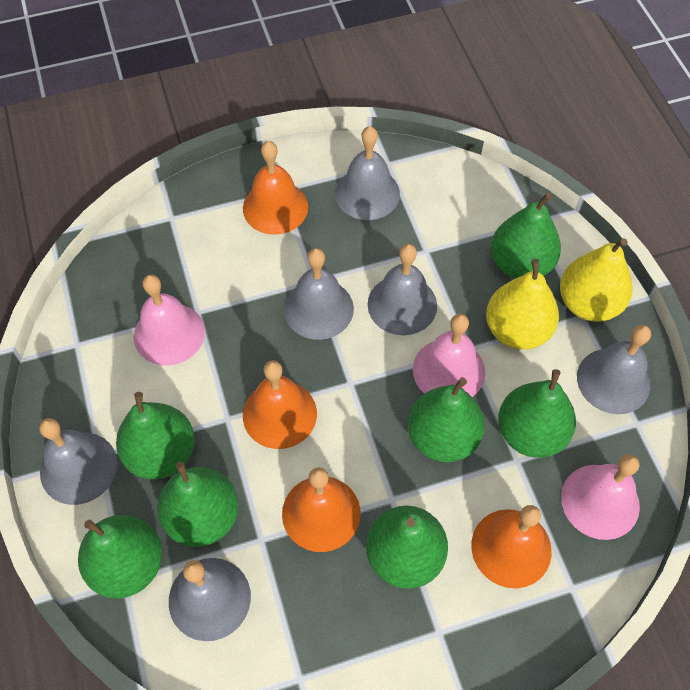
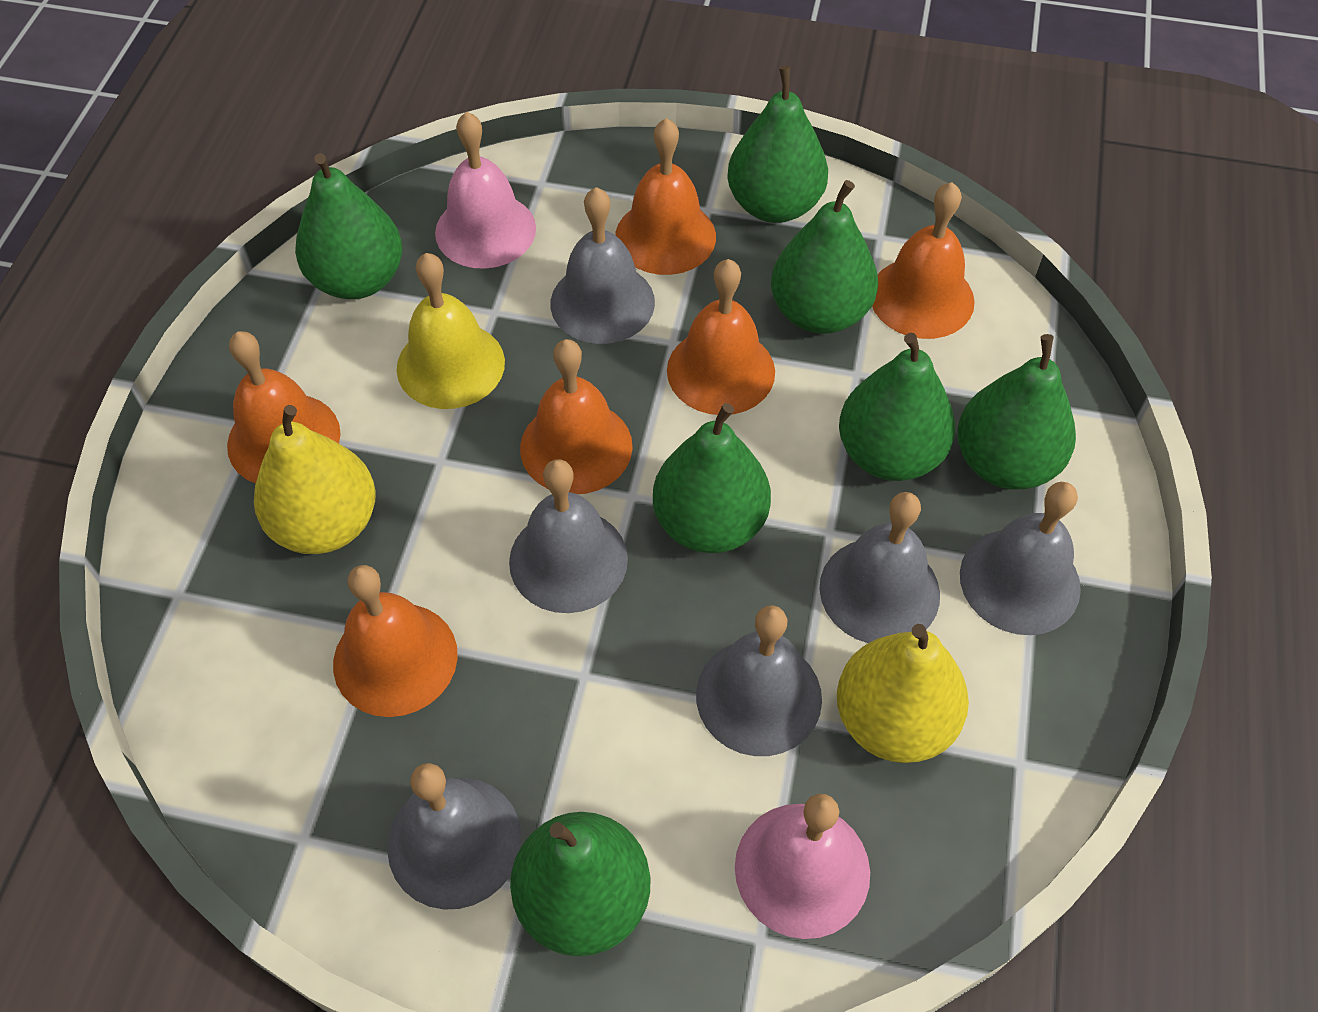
orange bell: 4 -> 6
pink bell: 3 -> 2
yellow bell: 0 -> 1

